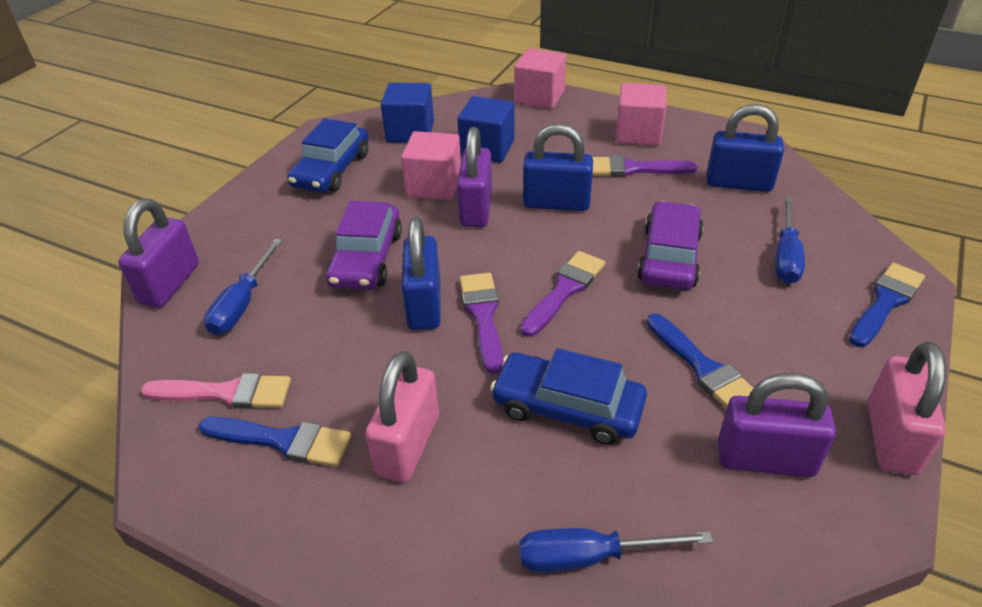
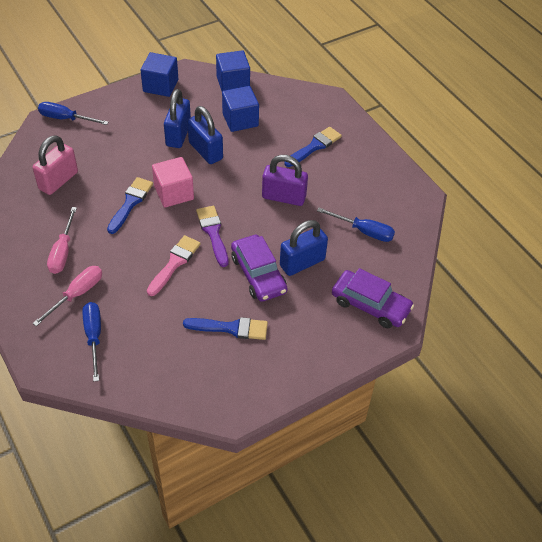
blue car: 2 -> 0
blue cube: 2 -> 3
pink cube: 3 -> 1
pink padlock: 2 -> 1
pink screwdriver: 0 -> 2
purple brush: 3 -> 1
purple padlock: 3 -> 1

